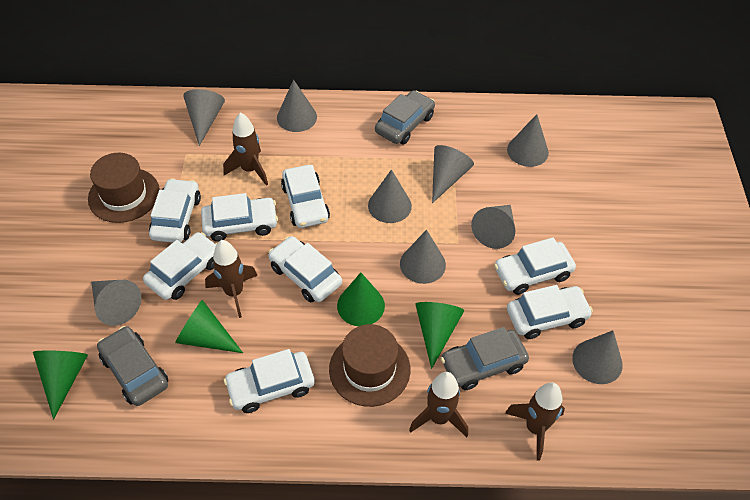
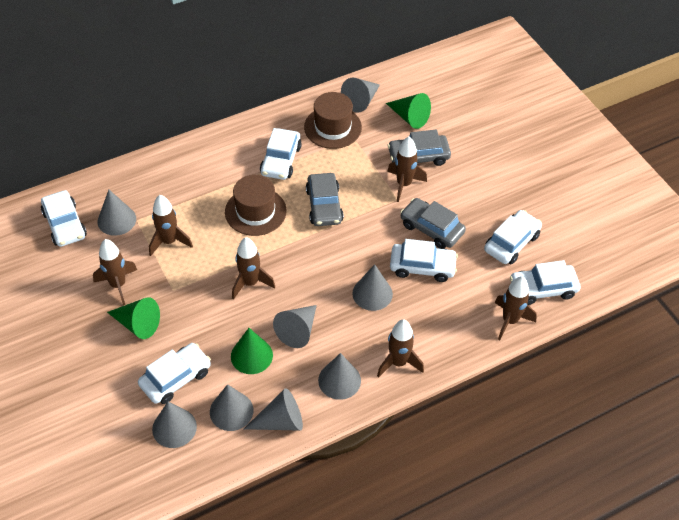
brown rocket: 4 -> 6
green cone: 4 -> 3
grey cone: 9 -> 8
white car: 8 -> 6

